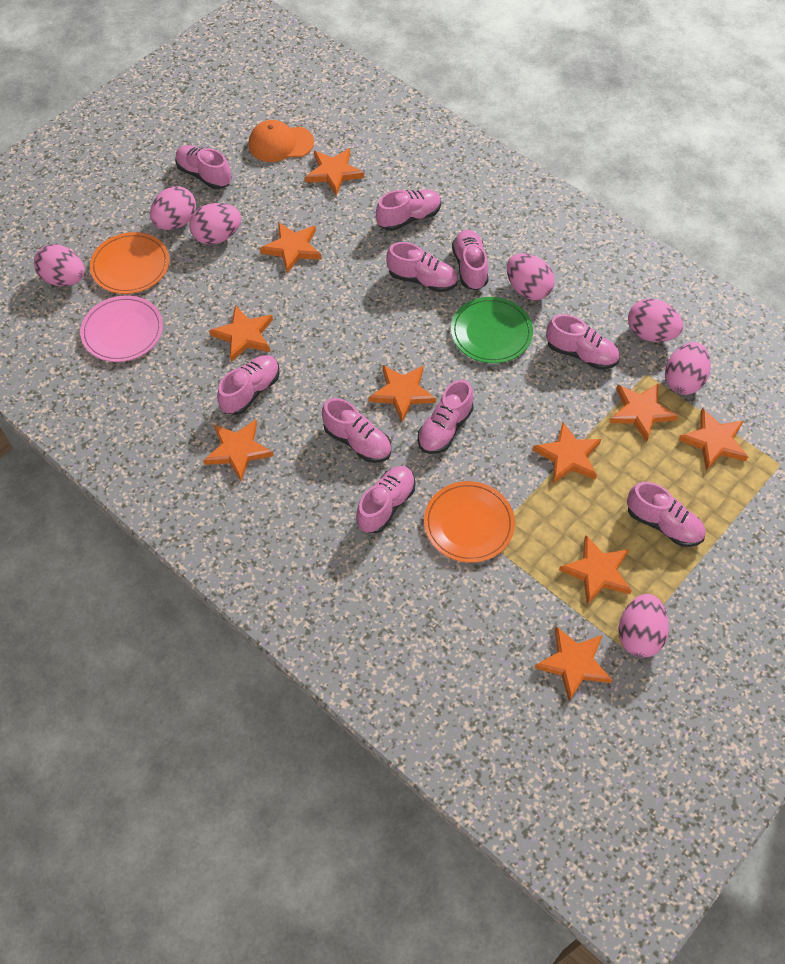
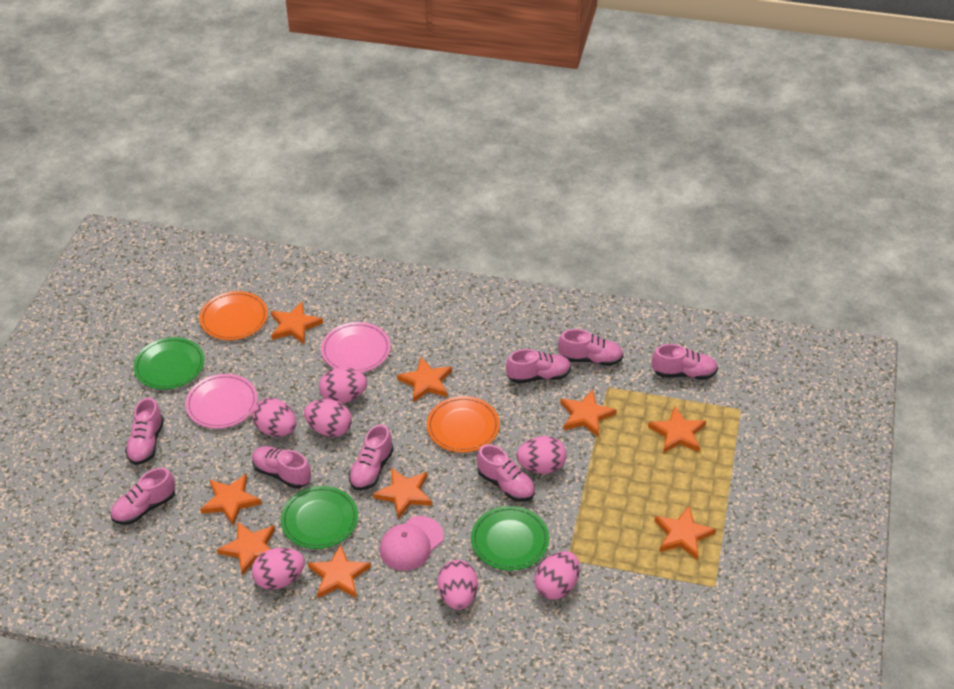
green plate: 1 -> 3
orange cap: 1 -> 0
orange star: 10 -> 9
pink cap: 0 -> 1
pink plate: 1 -> 2
pink shoe: 10 -> 8

